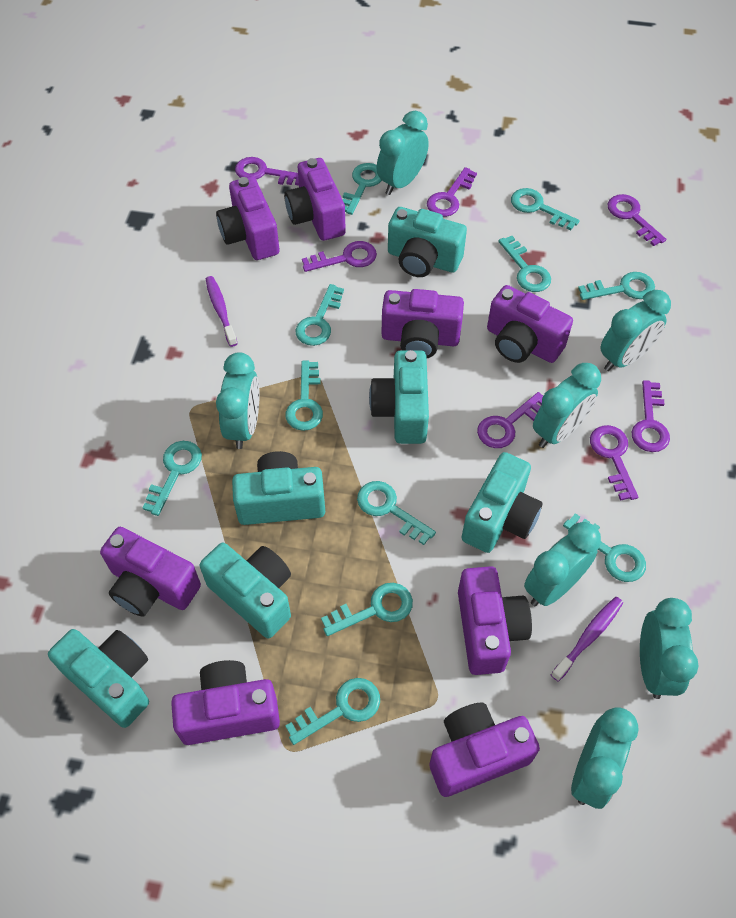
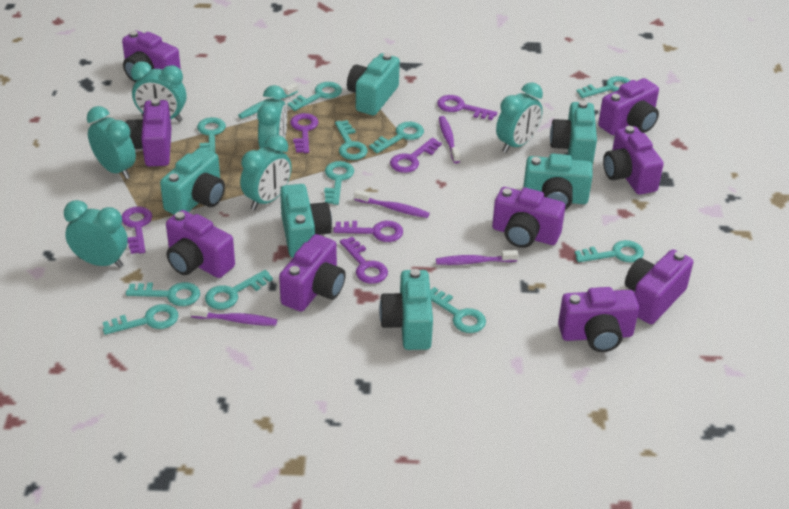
purple camera: 8 -> 9
purple key: 7 -> 6
purple toothbrush: 2 -> 4
turquoise clock: 7 -> 6
turquoise toothbrush: 0 -> 1

